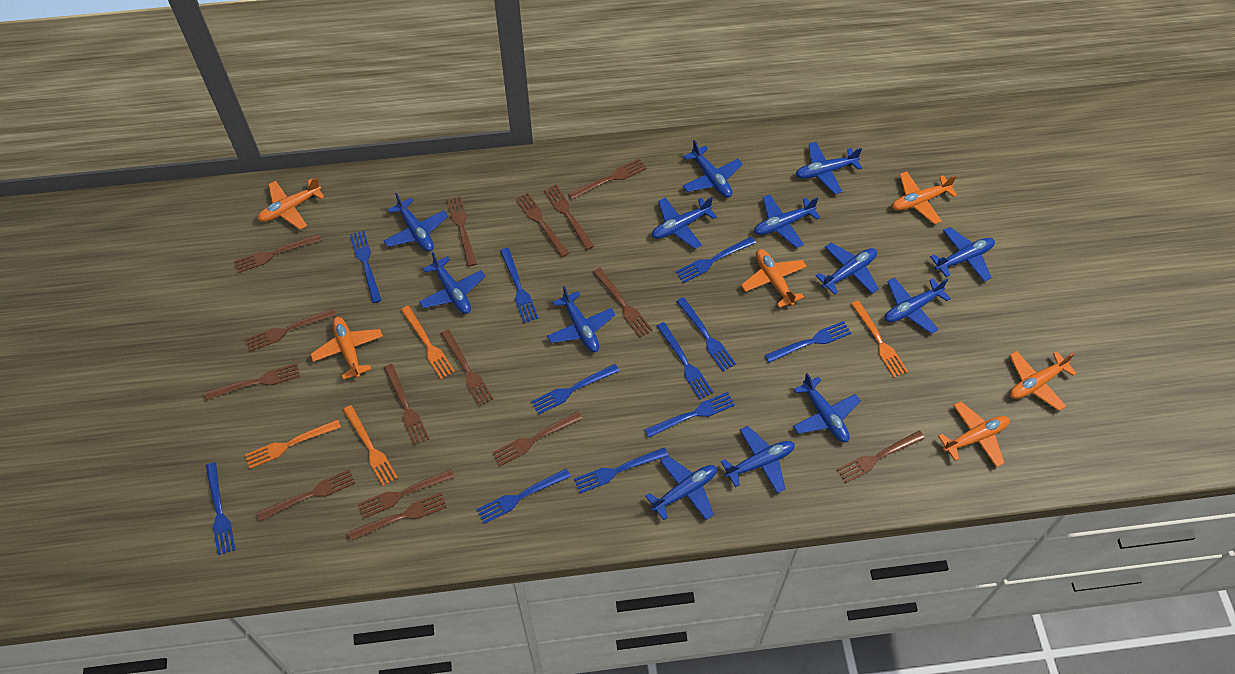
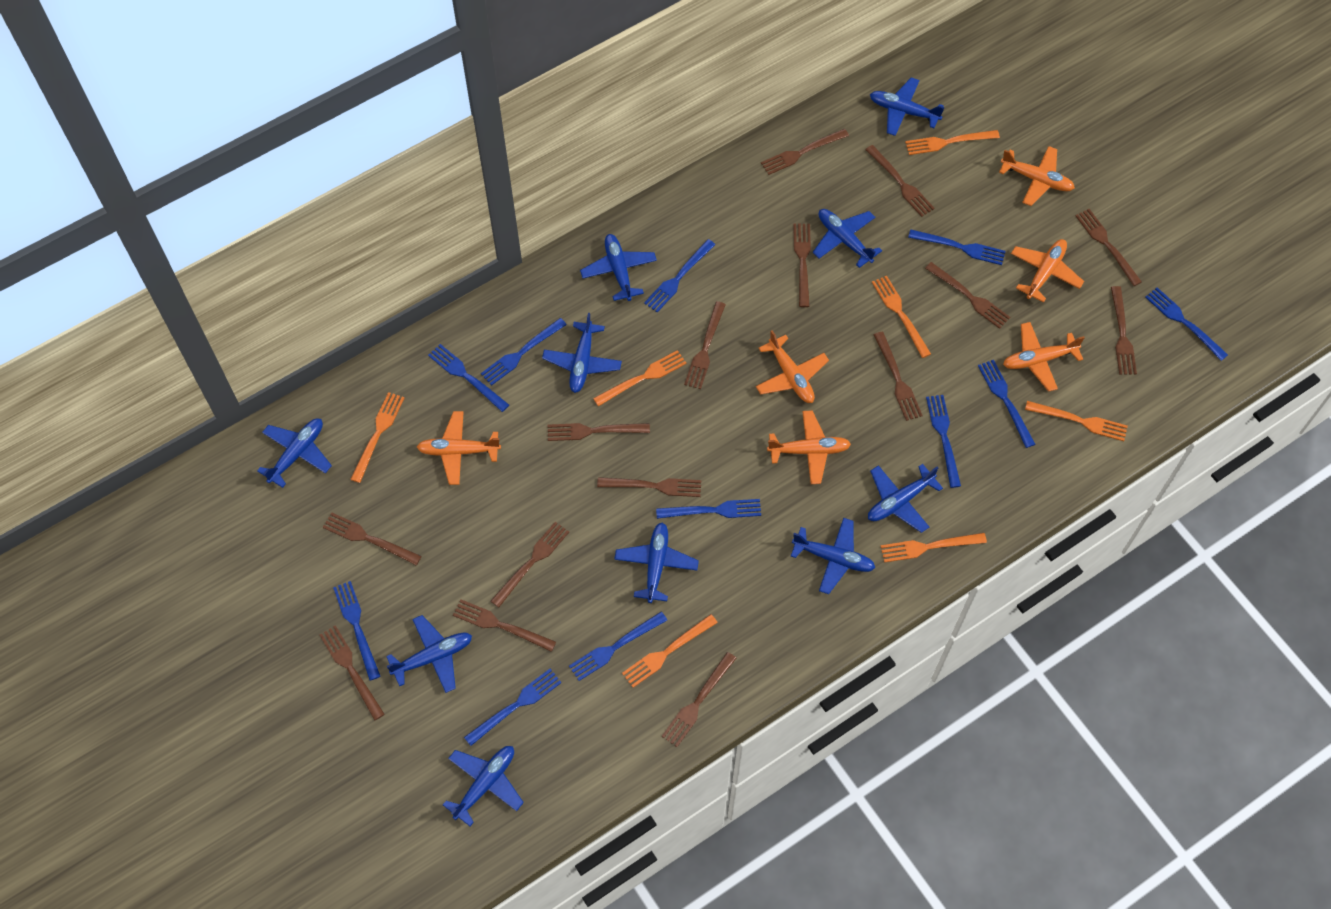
blue plane: 13 -> 10
orange fork: 4 -> 7

